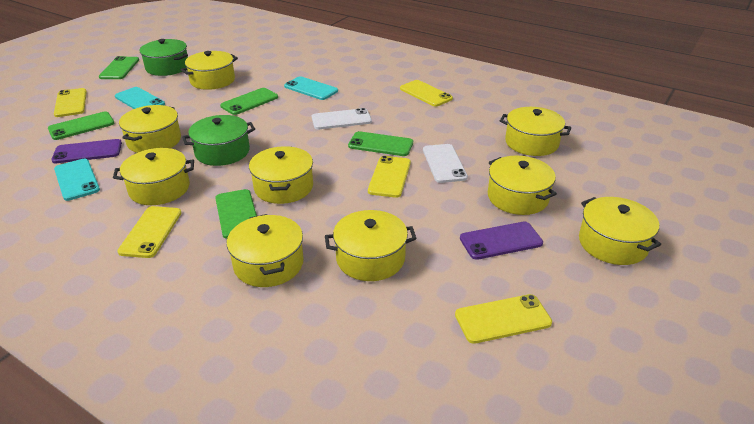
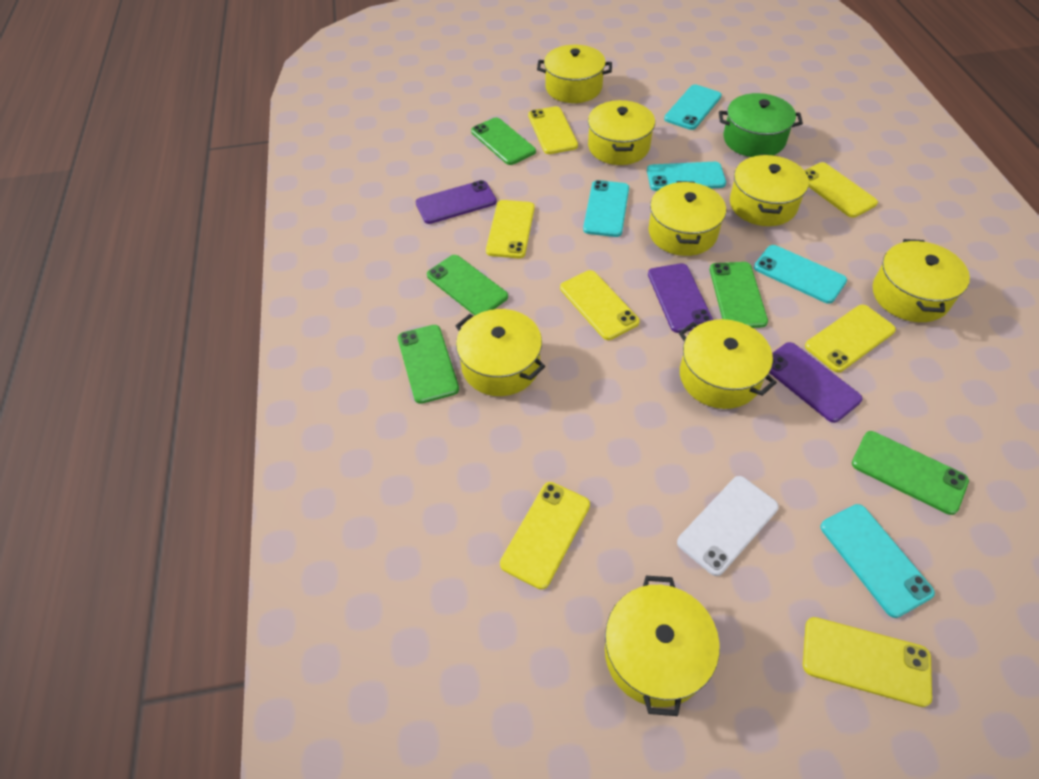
green pot: 2 -> 1
purple phone: 2 -> 3
turquoise phone: 3 -> 5
white phone: 2 -> 1
yellow phone: 5 -> 7
yellow pot: 9 -> 8

